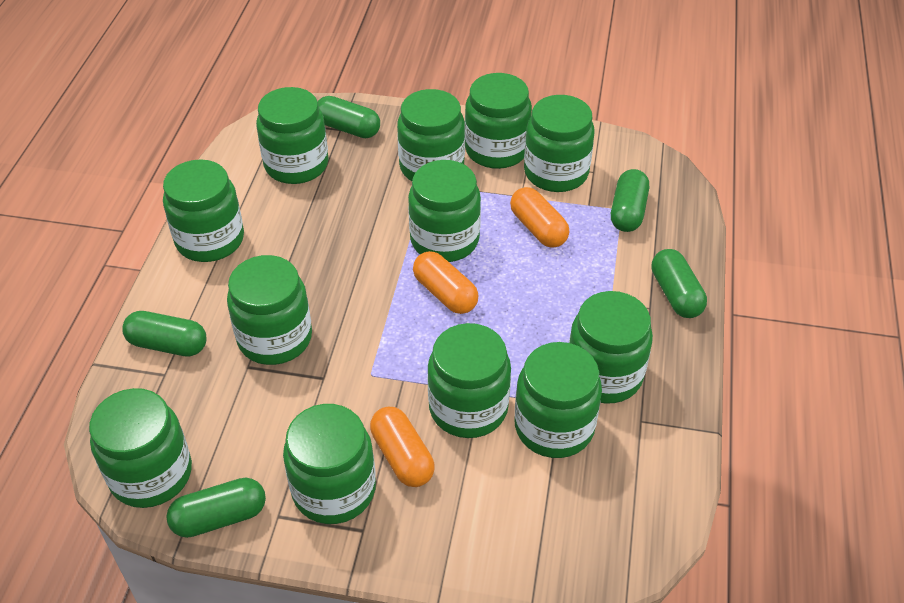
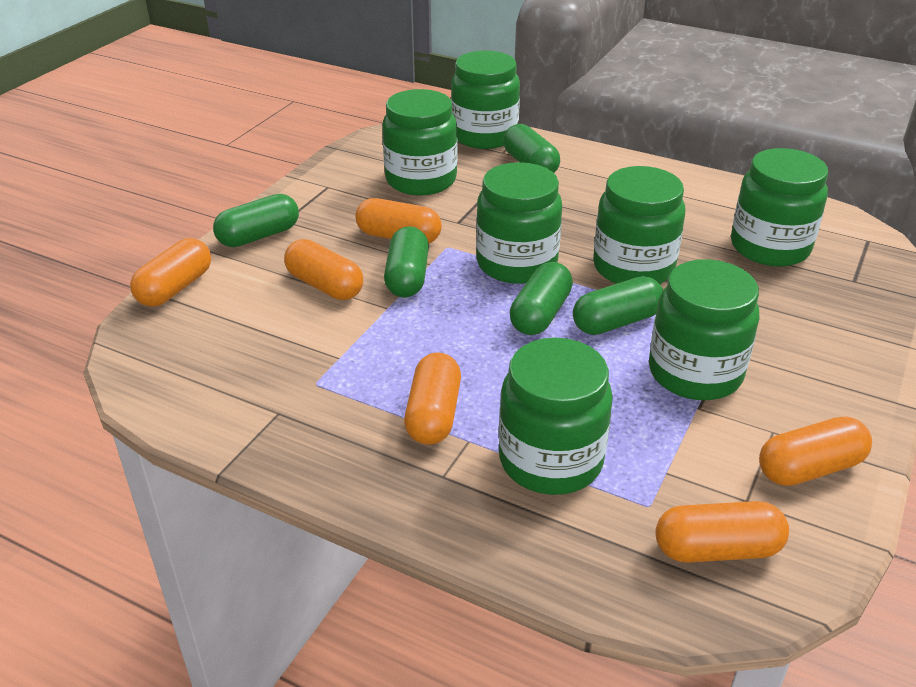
green jar: 12 -> 7
orange capsule: 3 -> 6

